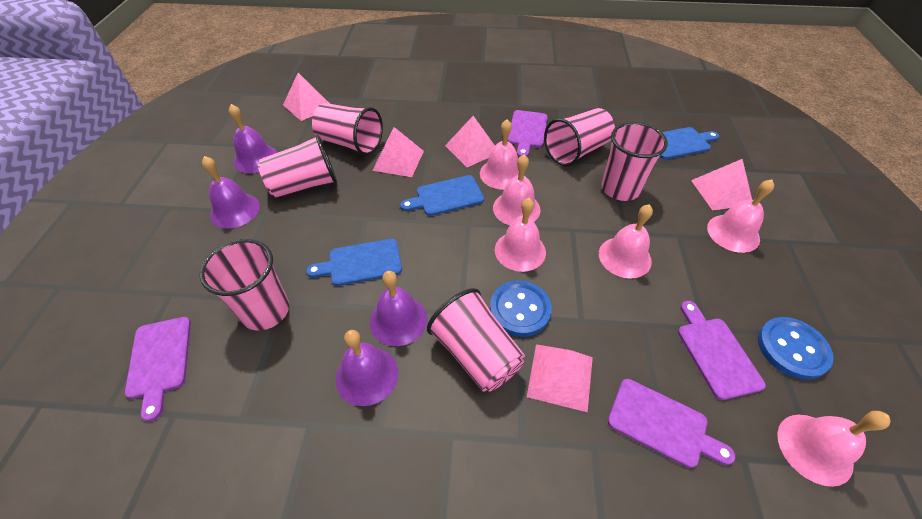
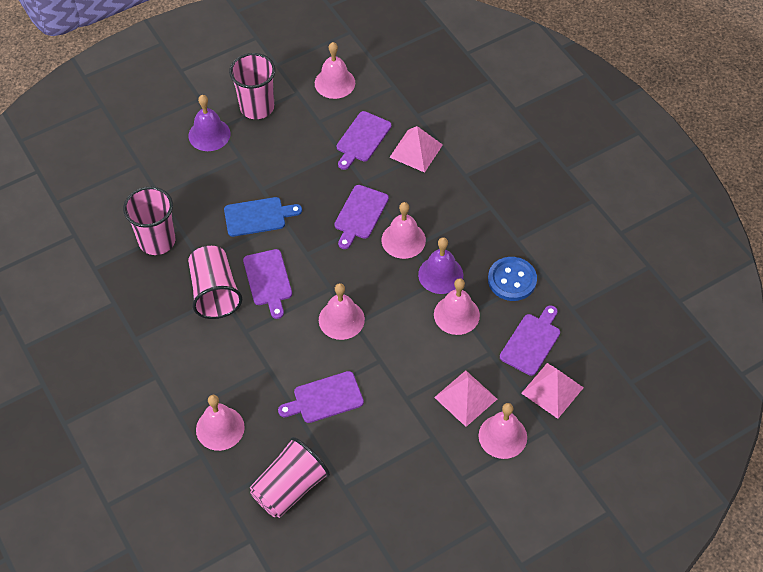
blue button: 2 -> 1
blue cutting board: 3 -> 1
pink cup: 6 -> 4
pink pyramid: 5 -> 3
purple bell: 4 -> 2
purple cutting board: 4 -> 5

